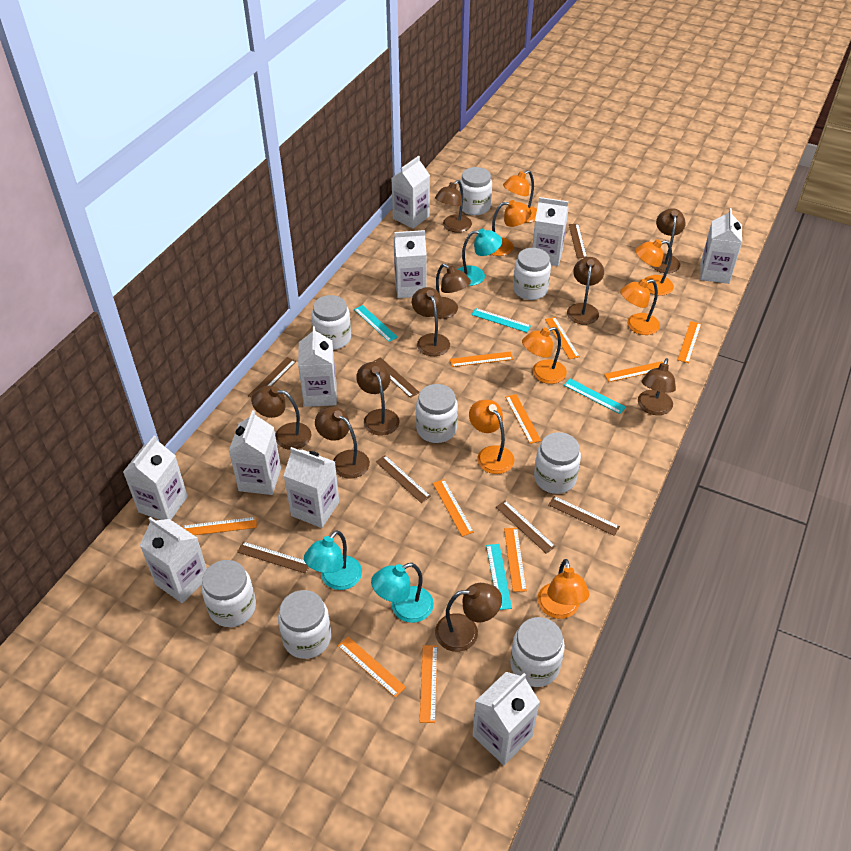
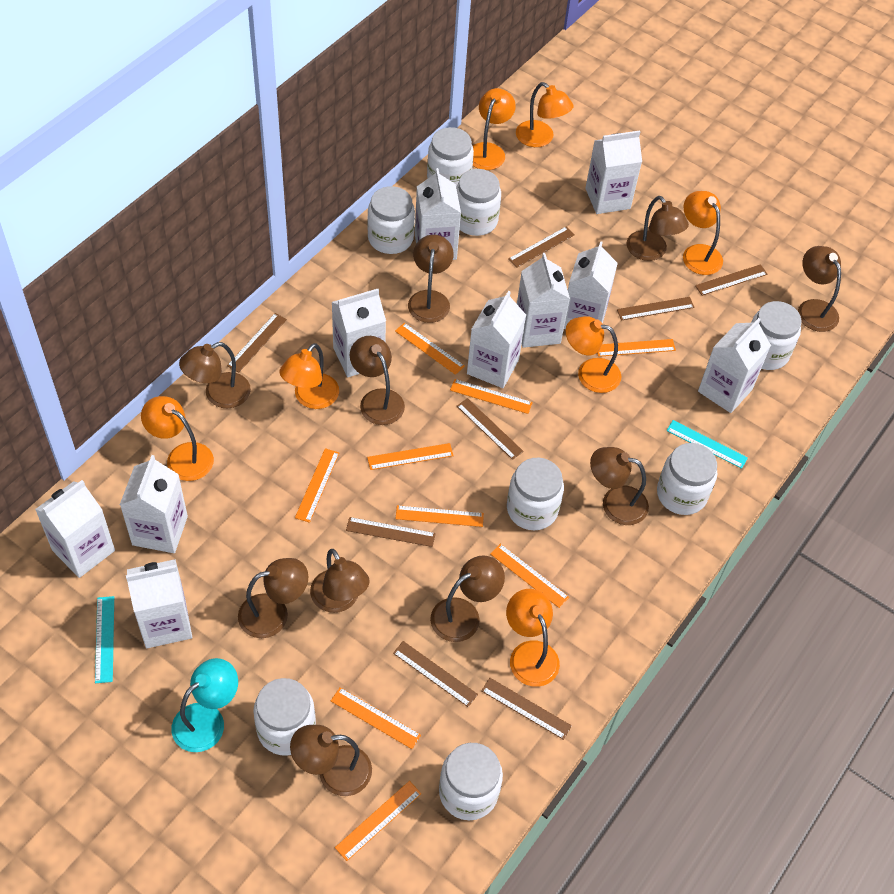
brown ruler: 7 -> 8
orange ruler: 10 -> 9
turquoise lamp: 3 -> 1
turquoise ruler: 4 -> 2

